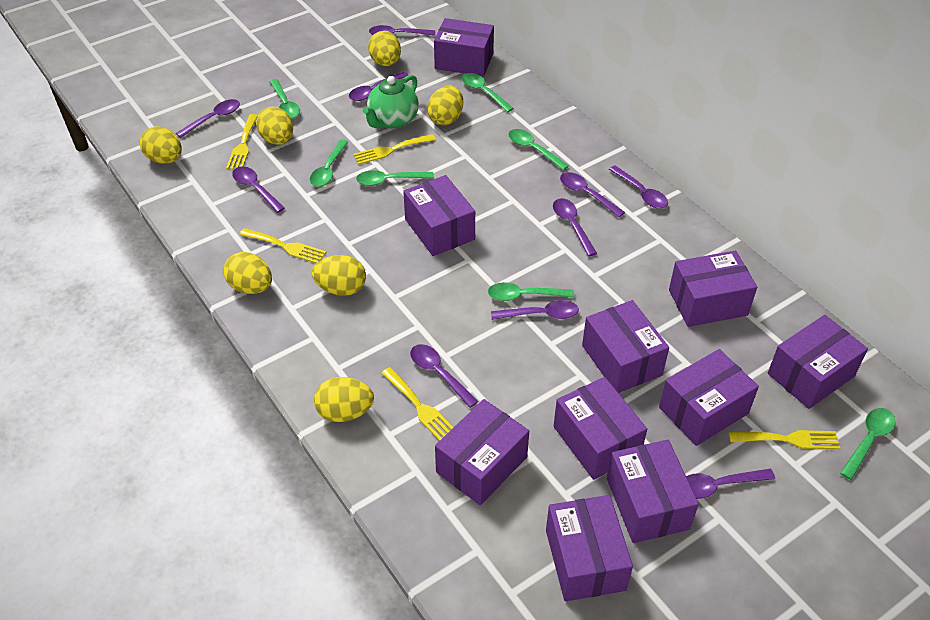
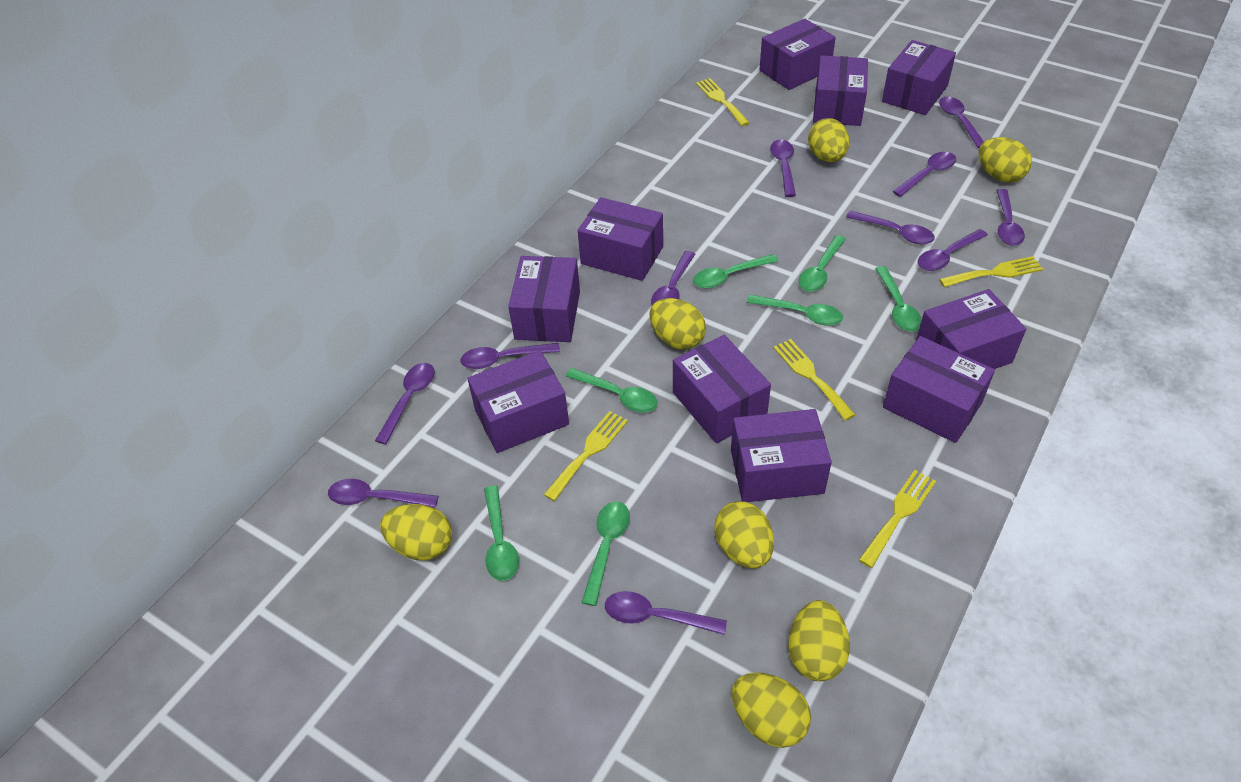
green teapot: 1 -> 0
purple spoon: 10 -> 11

